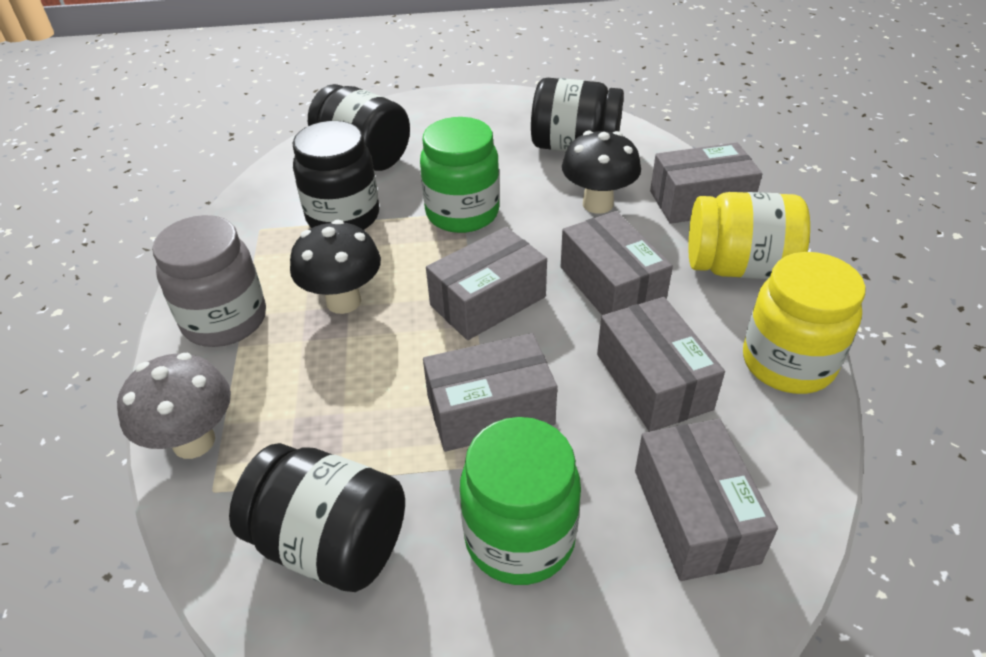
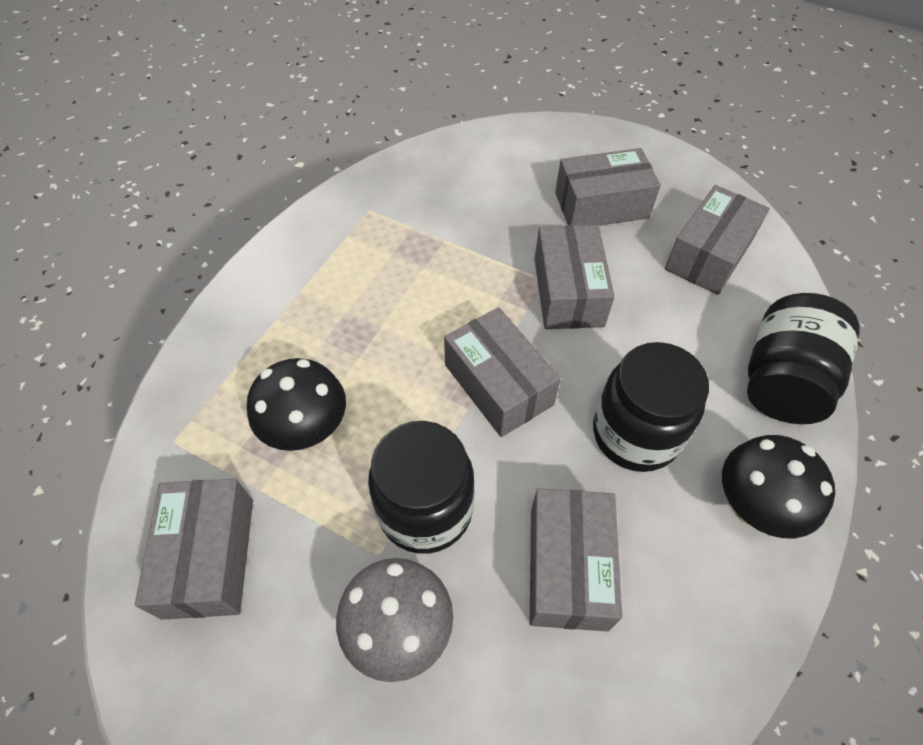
black jar: 4 -> 3
green jar: 2 -> 0
grey jar: 1 -> 0
yellow jar: 2 -> 0

